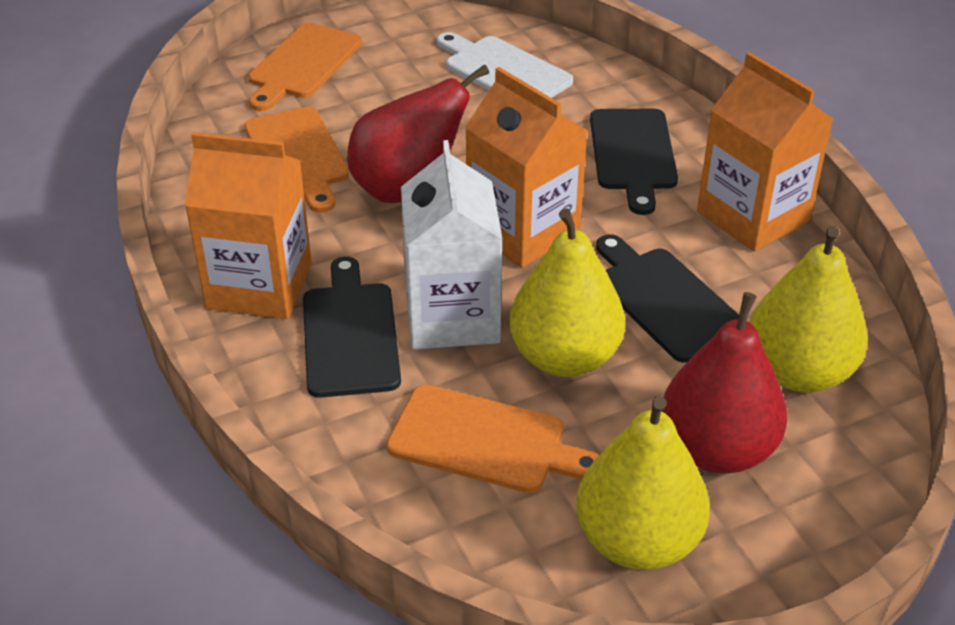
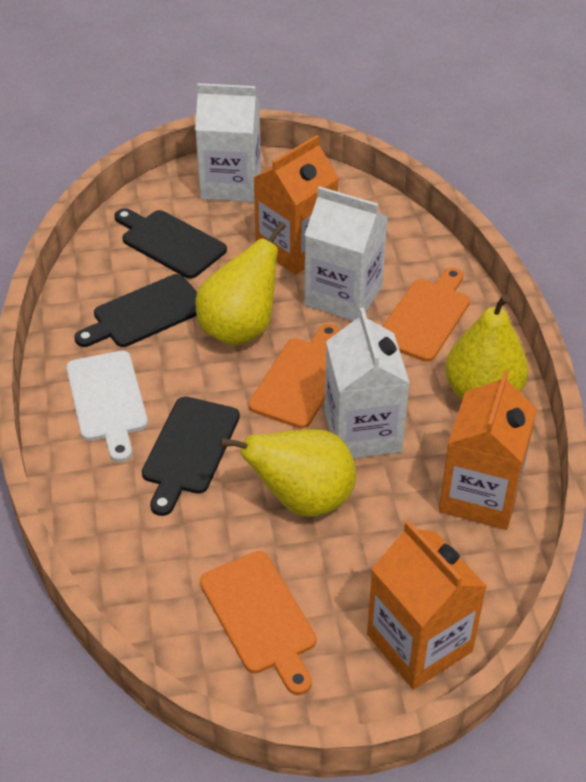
red pear: 2 -> 0
white carton: 1 -> 3

